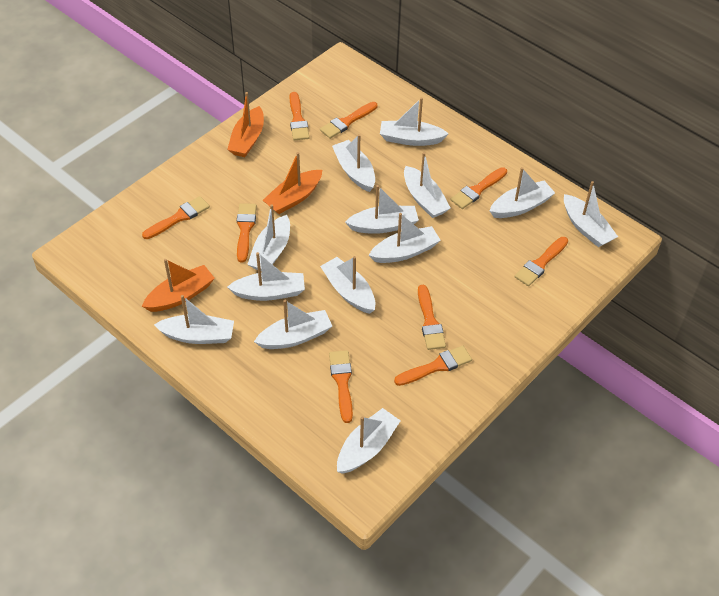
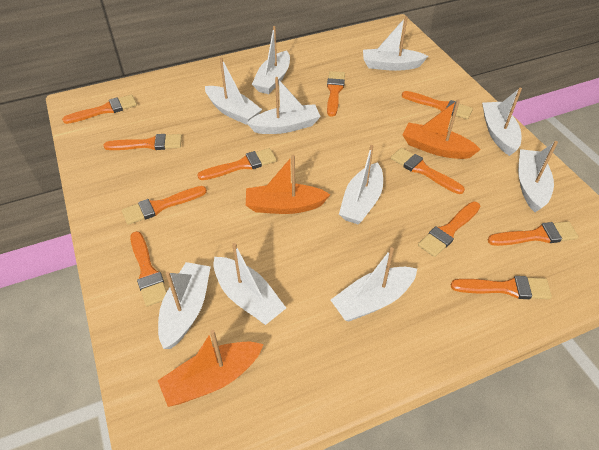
orange brush: 9 -> 11
white boat: 13 -> 10

